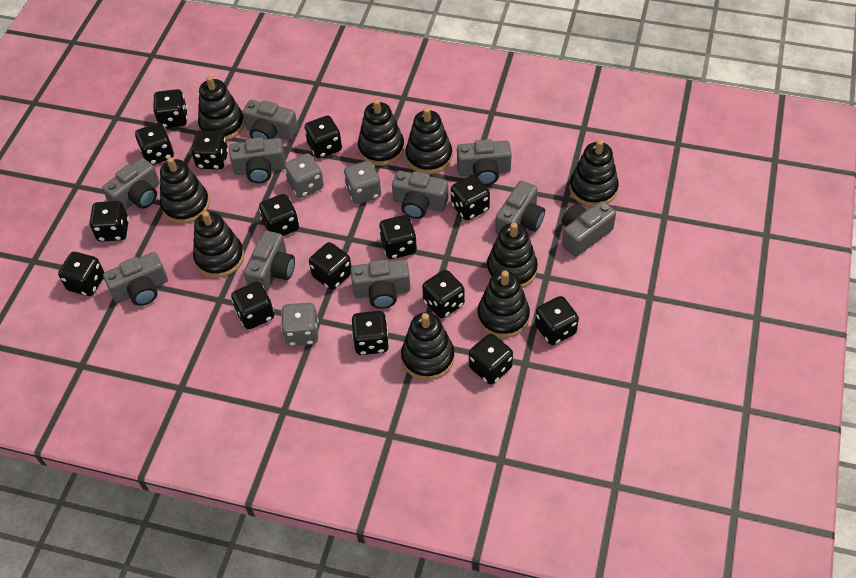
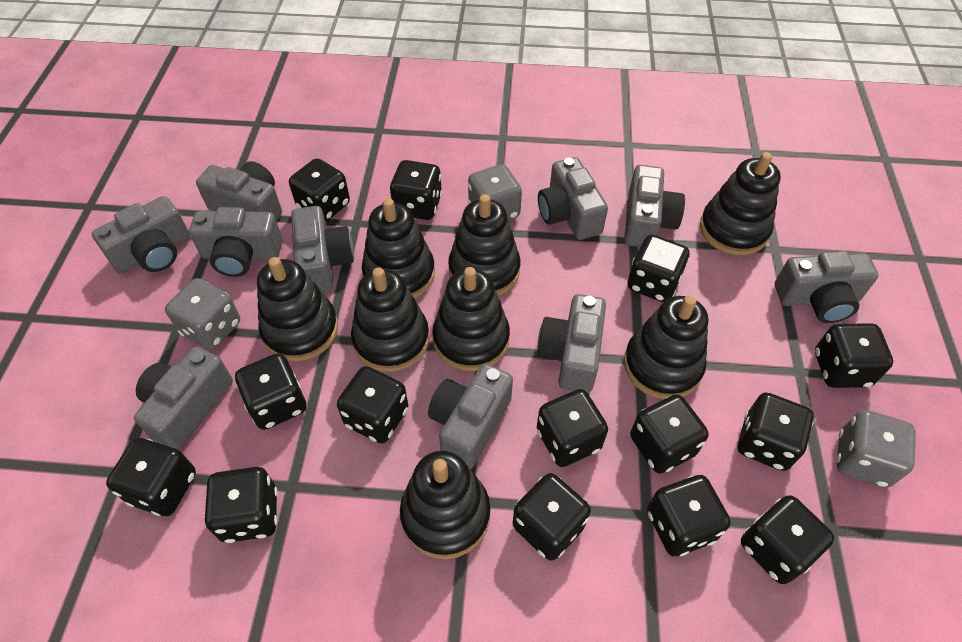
black dice: 15 -> 14
black stacking toy: 9 -> 8

